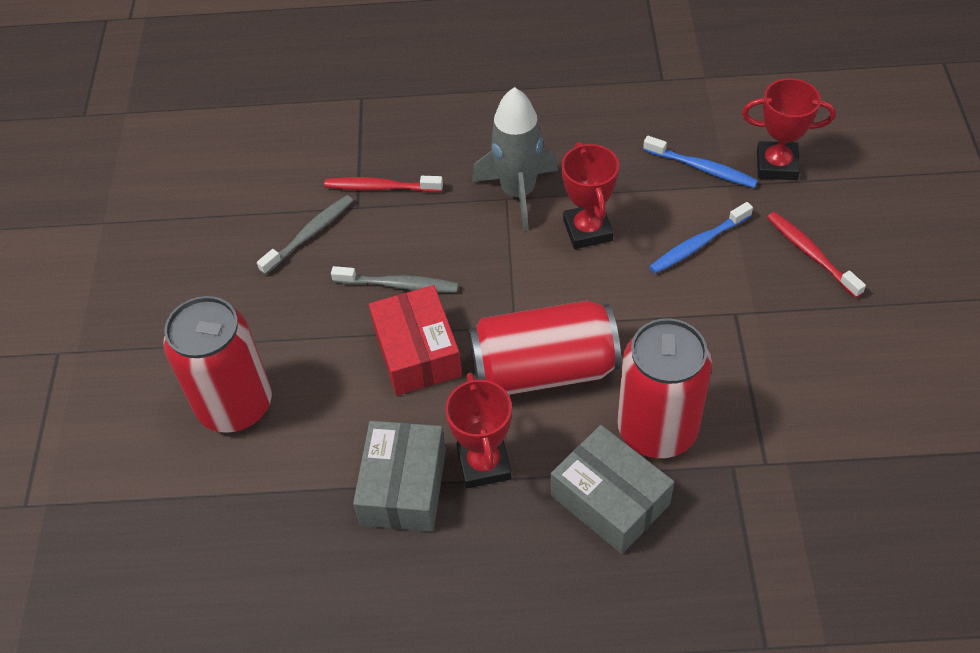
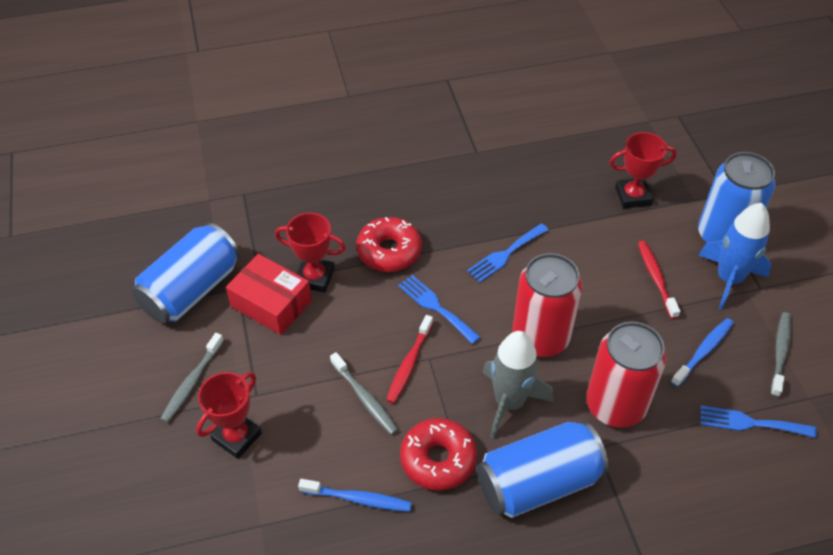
blue can: 0 -> 3
blue fork: 0 -> 3
blue rocket: 0 -> 1
grey box: 2 -> 0
grey toothbrush: 2 -> 3
red can: 3 -> 2
red donut: 0 -> 2

